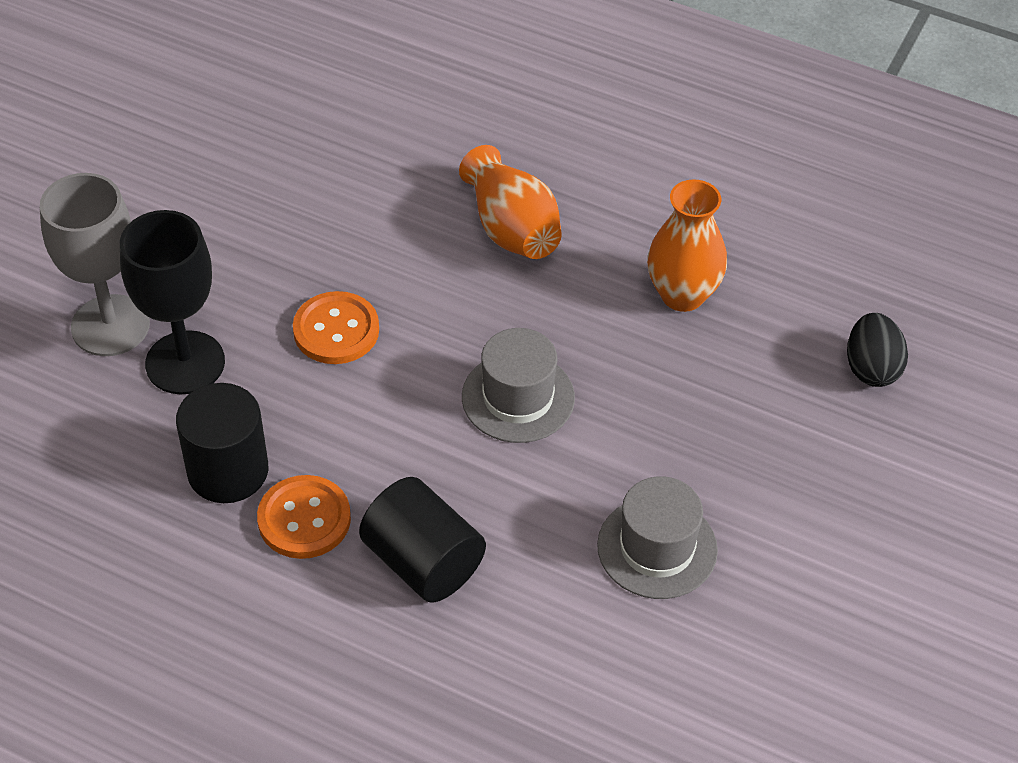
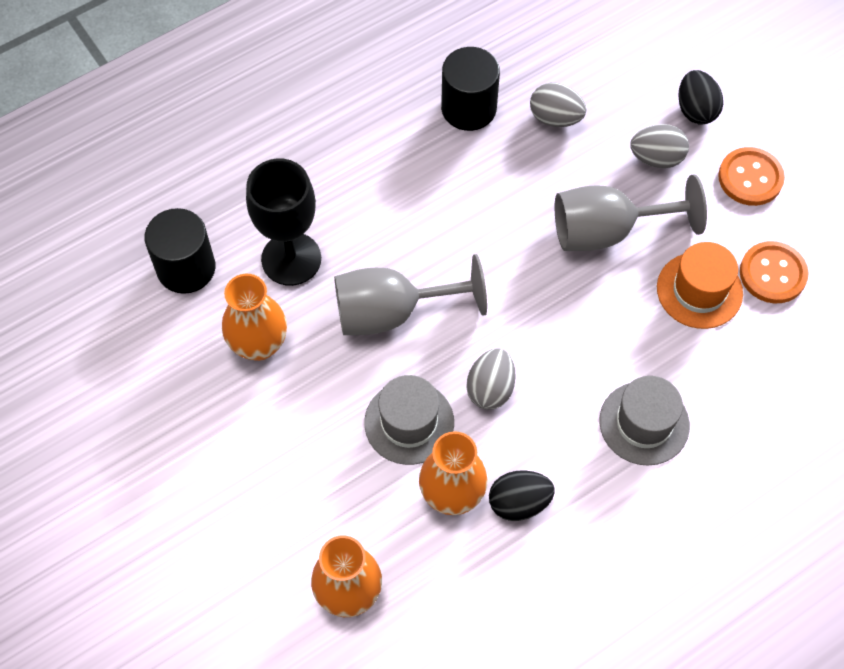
black egg: 1 -> 2
grey egg: 0 -> 3
grey goblet: 1 -> 2
orange hat: 0 -> 1
orange vase: 2 -> 3

